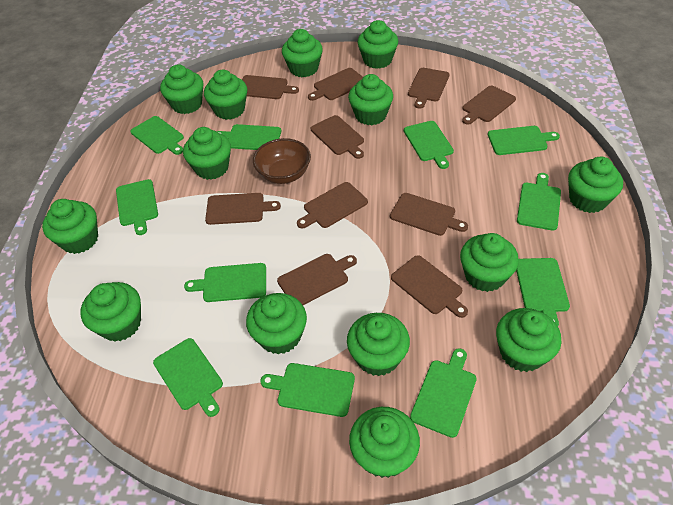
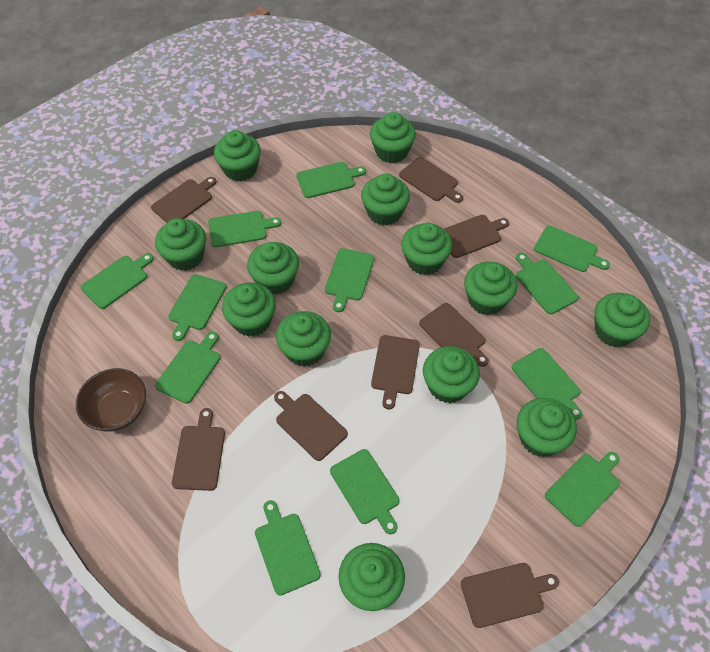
brown cutting board: 10 -> 8
green cupcake: 14 -> 13
green cutting board: 11 -> 12

